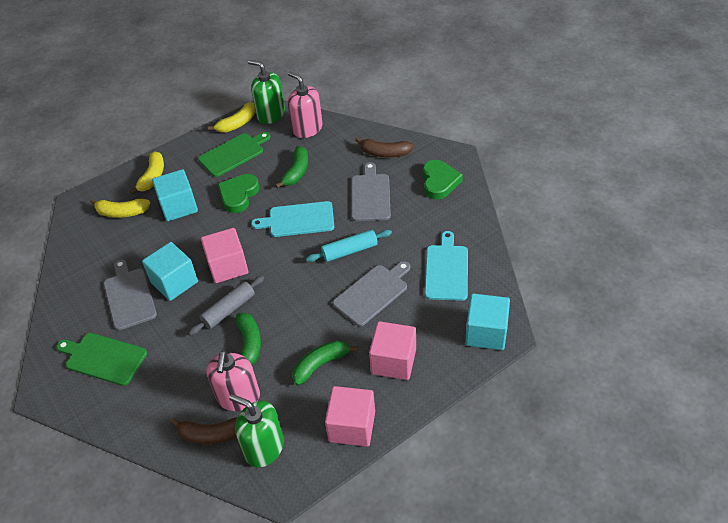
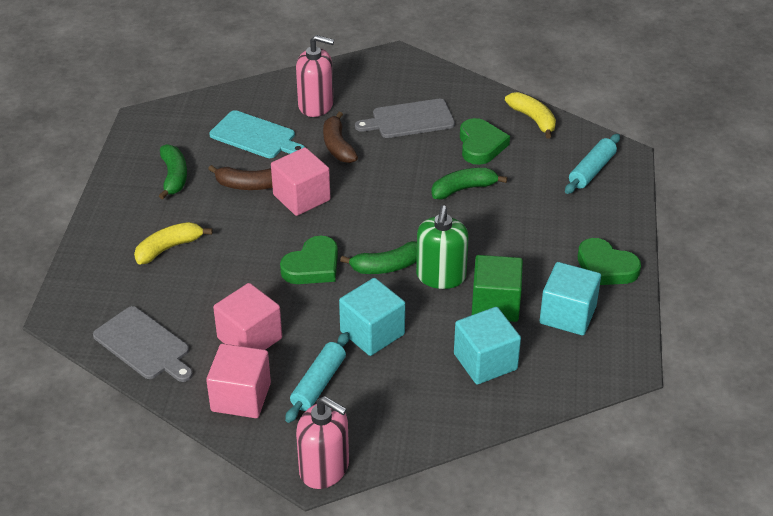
green cube: 0 -> 1
green cutting board: 2 -> 0
green heart: 2 -> 3
green soap dispenser: 2 -> 1
grey cutting board: 3 -> 2
grey rolling pin: 1 -> 0
turquoise cutting board: 2 -> 1
turquoise rolling pin: 1 -> 2
yellow banana: 3 -> 2

